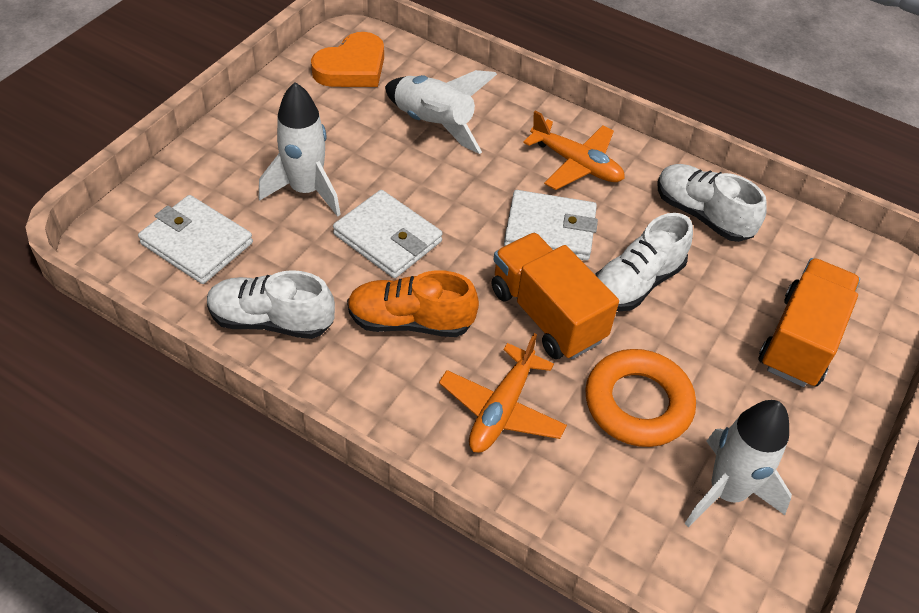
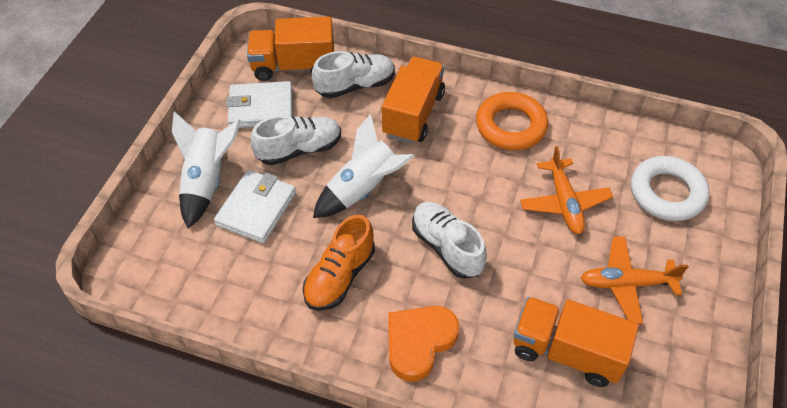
orange truck: 2 -> 3
white ring: 0 -> 1
white rocket: 3 -> 2
white wallet: 3 -> 2

